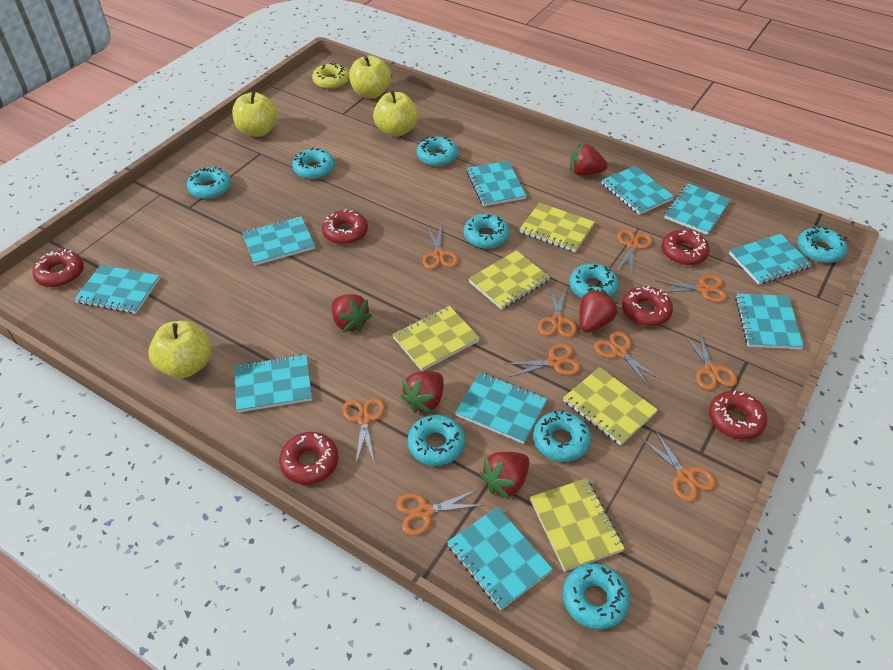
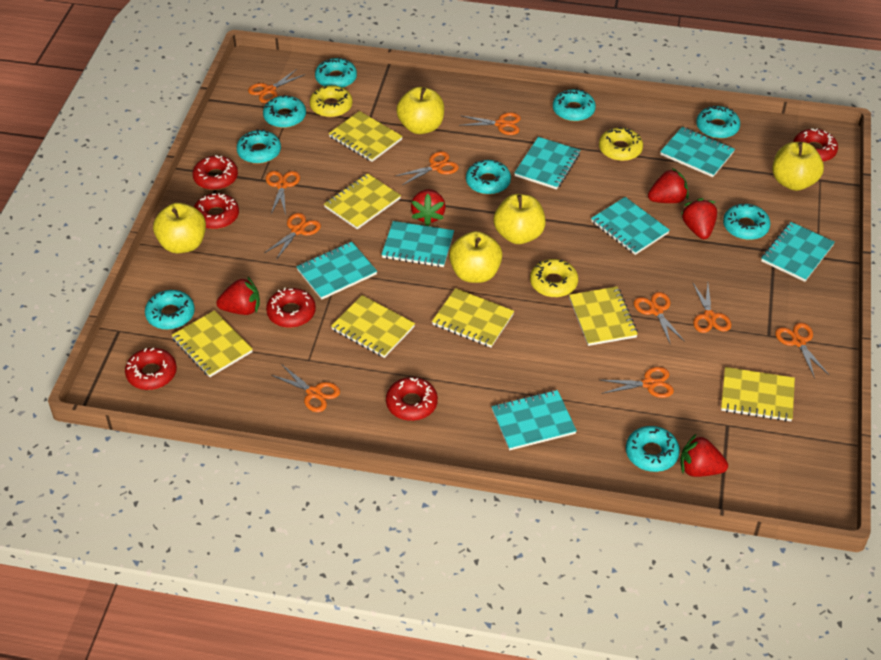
turquoise notebook: 10 -> 7
yellow apple: 4 -> 5
yellow donut: 1 -> 3
yellow notebook: 5 -> 7

